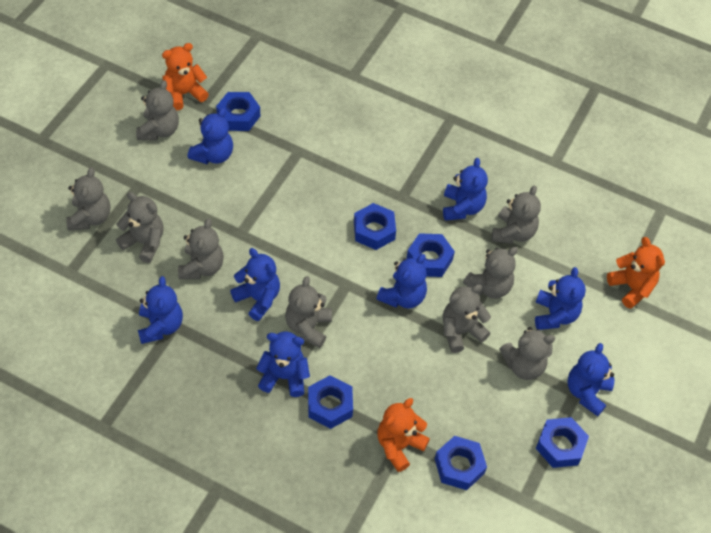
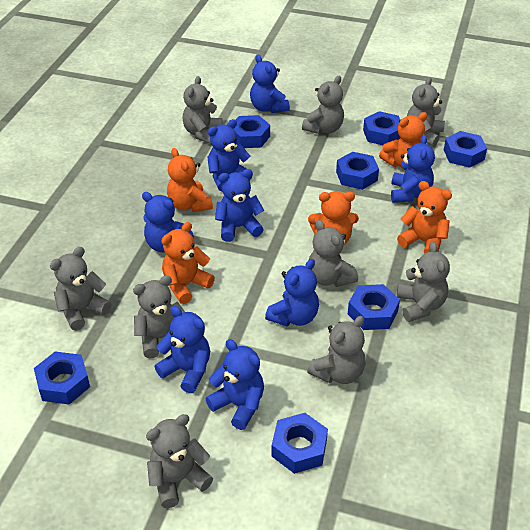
blue nut: 6 -> 7
orange teddy bear: 3 -> 5

